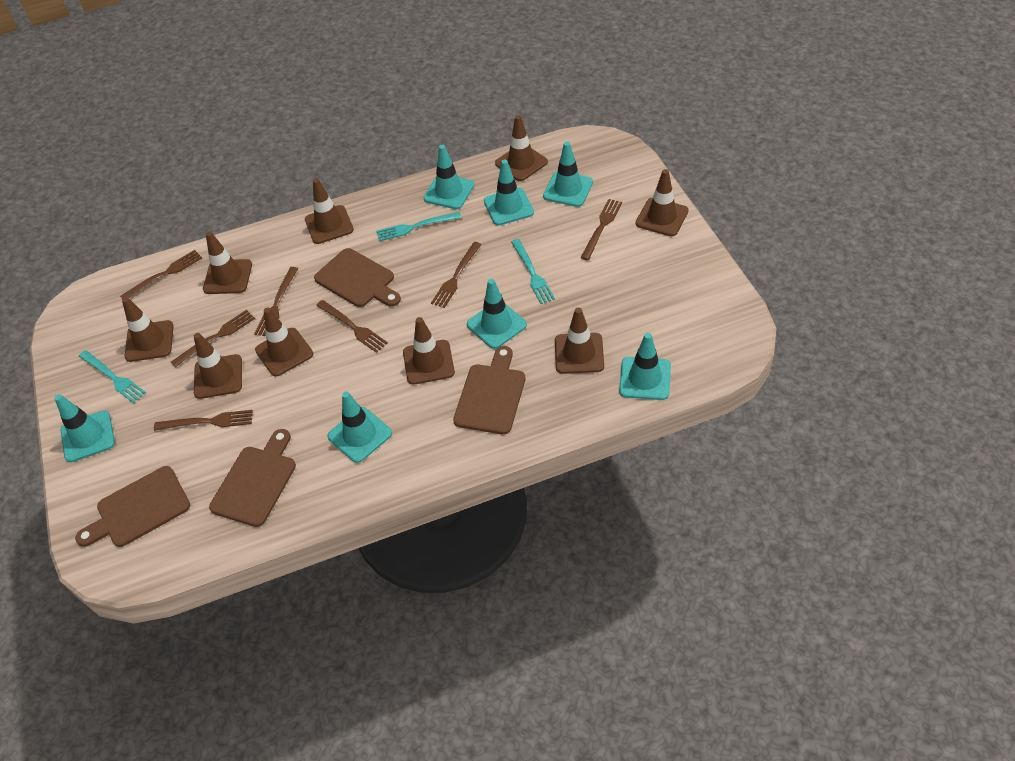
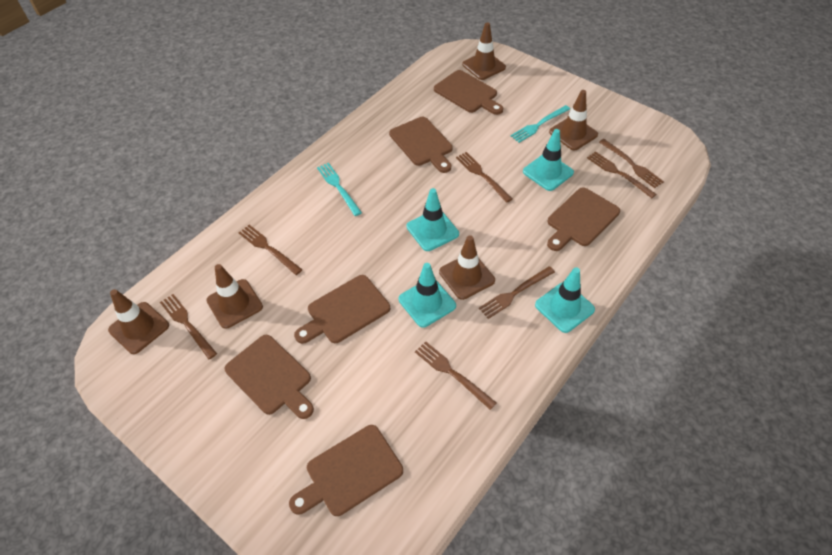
brown cutting board: 4 -> 6
brown traffic cone: 9 -> 5
turquoise fork: 3 -> 2
turquoise traffic cone: 7 -> 4

